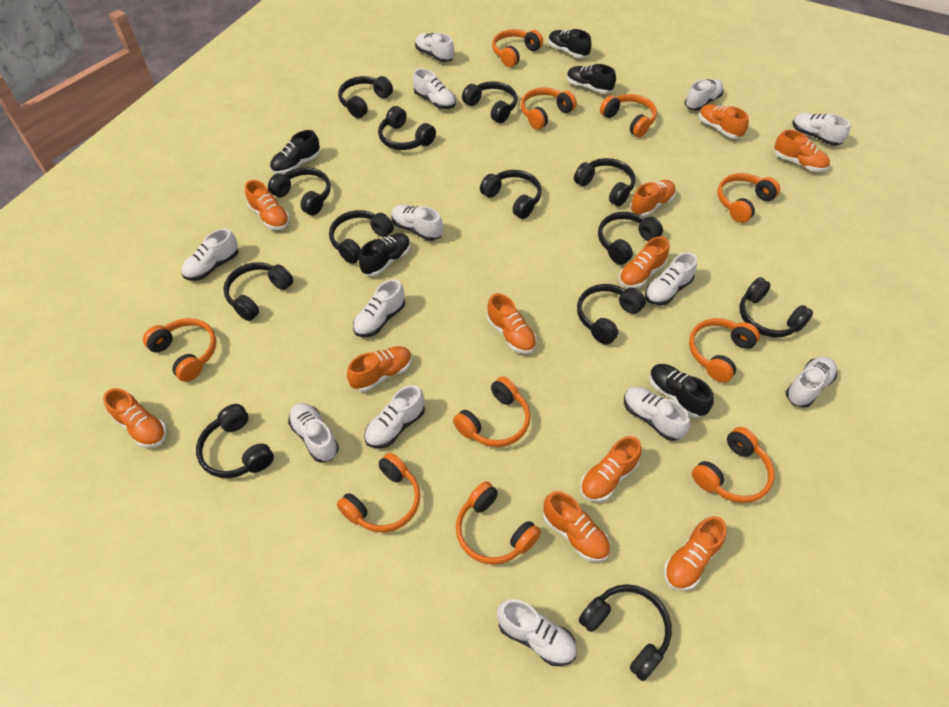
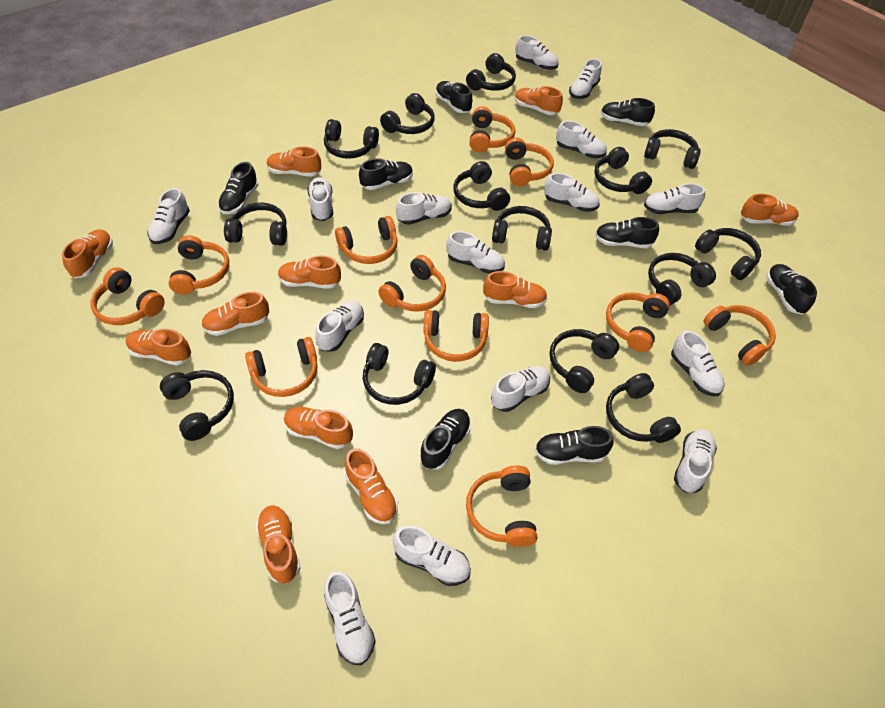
black headphones: 13 -> 14
black shoe: 5 -> 8
orange headphones: 10 -> 11
white shoe: 13 -> 15

